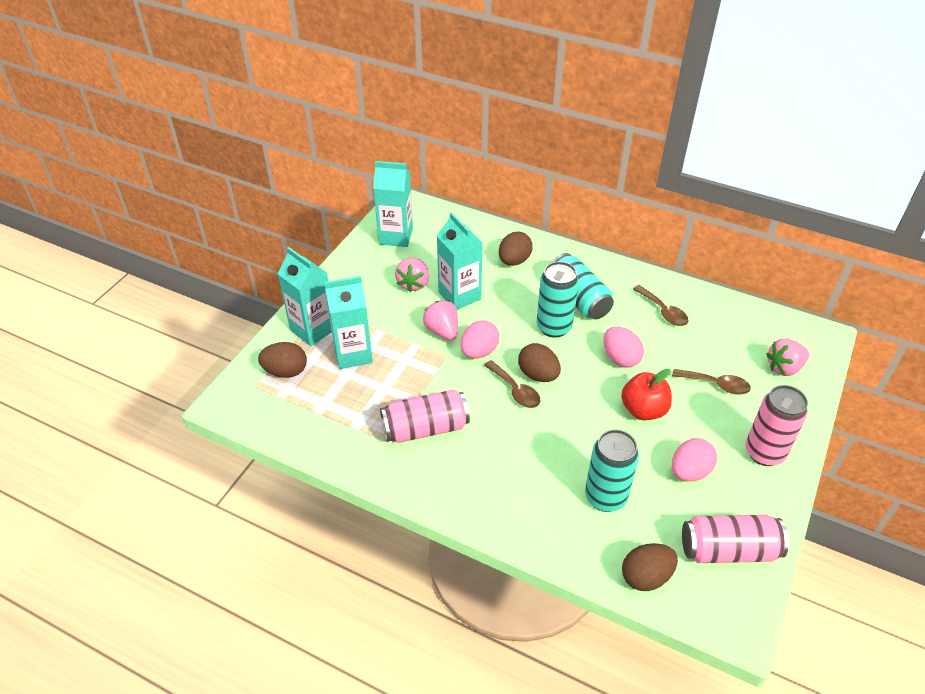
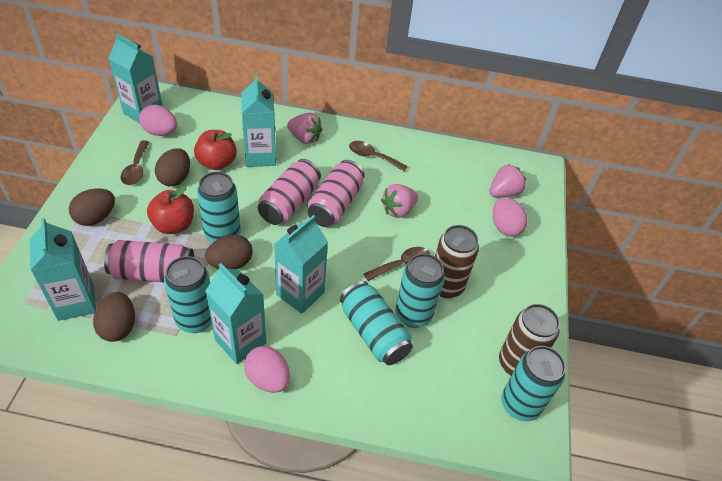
brown can: 0 -> 2
red apple: 1 -> 2
turquoise can: 3 -> 5
turquoise carton: 4 -> 5

